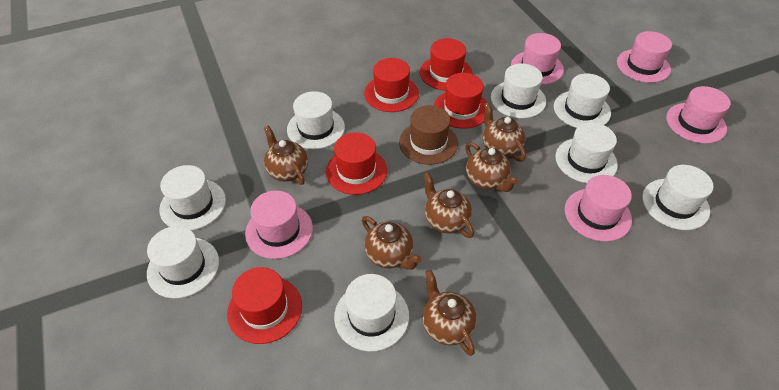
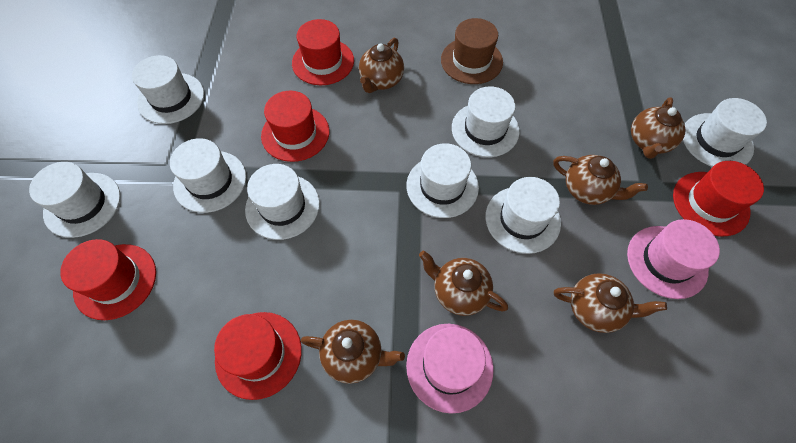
pink hat: 5 -> 2

